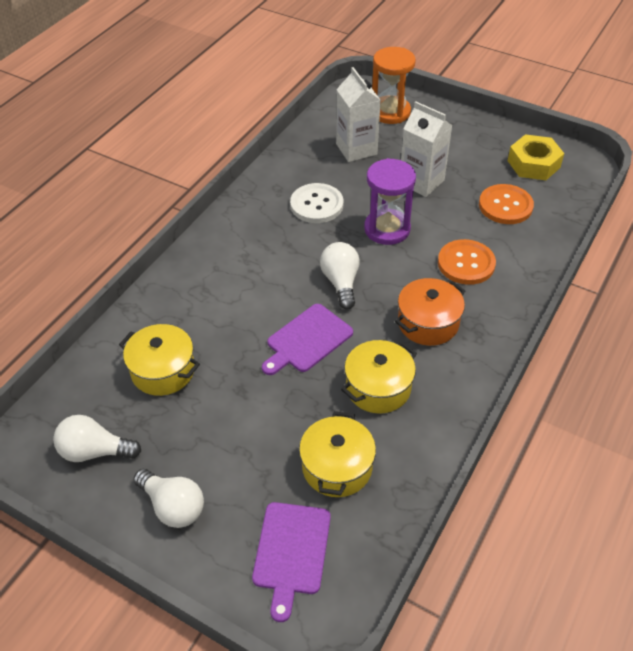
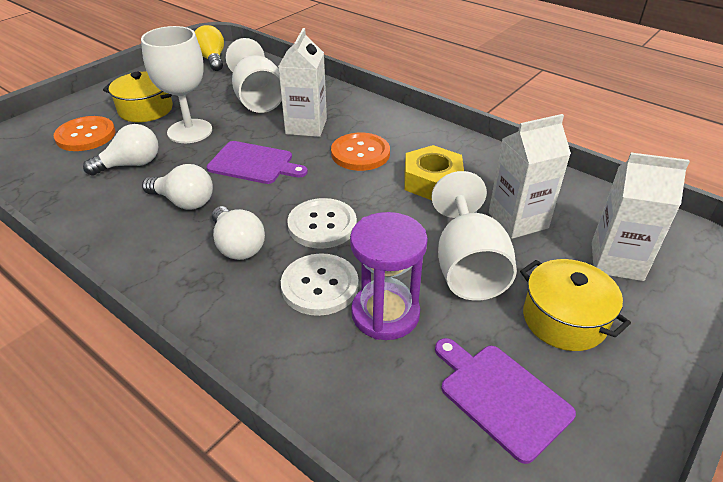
orange hourglass: 1 -> 0
orange pot: 1 -> 0
white button: 1 -> 2
white carton: 2 -> 3
white goblet: 0 -> 3
yellow light bulb: 0 -> 1
yellow pot: 3 -> 2

